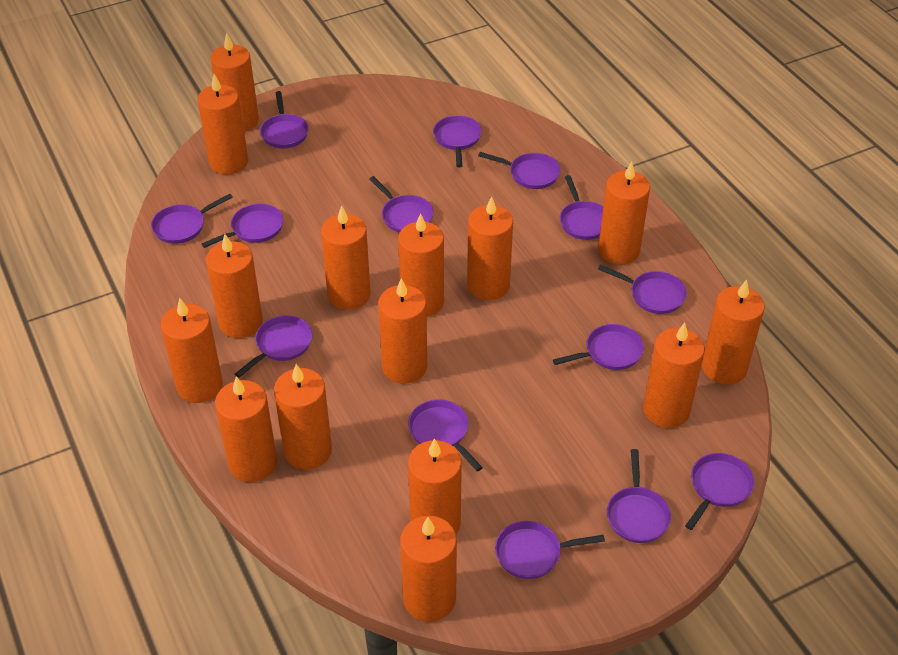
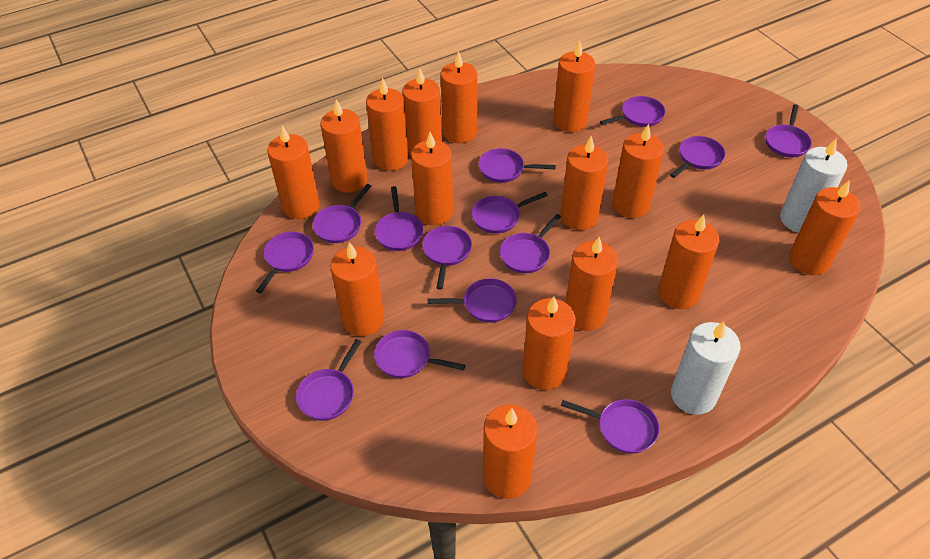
white candle: 0 -> 2

